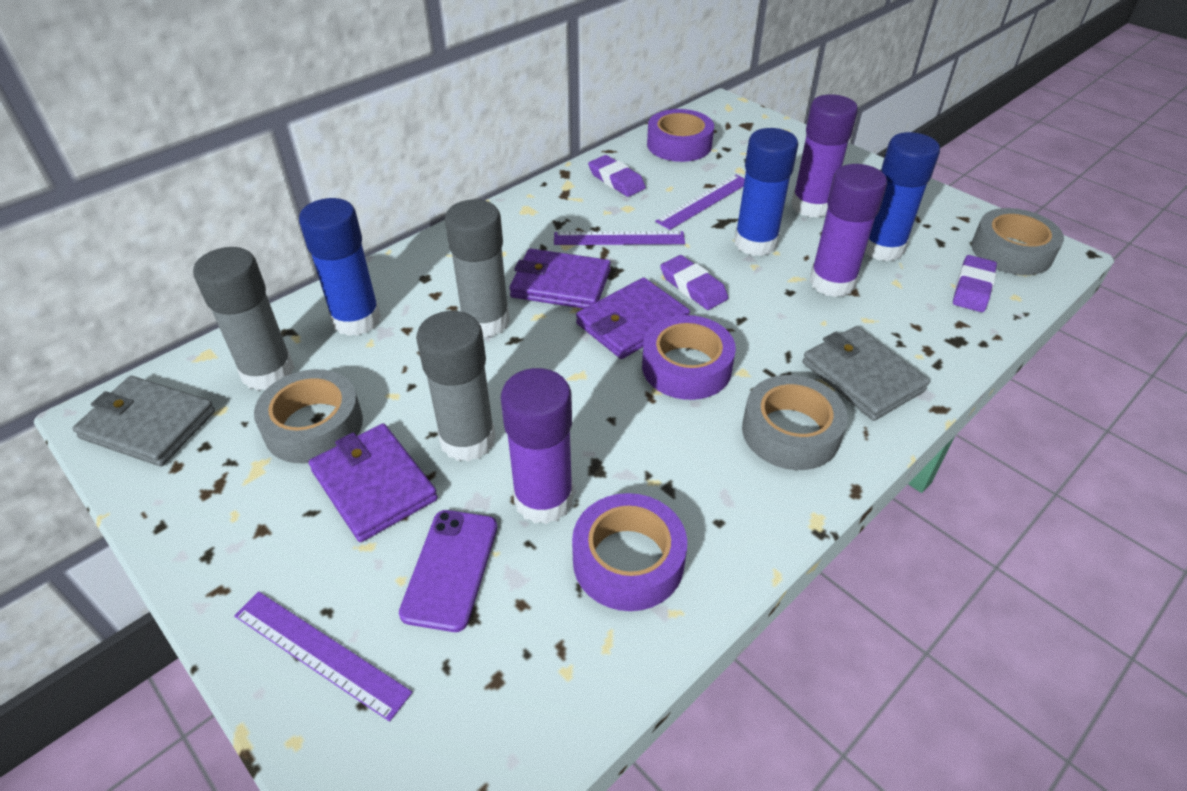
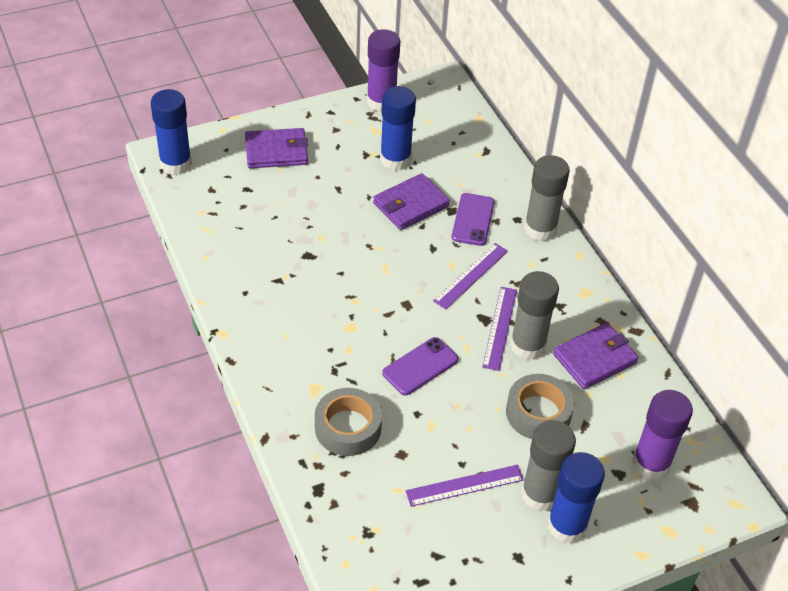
grey tape: 3 -> 2
grey wallet: 2 -> 0
purple eraser: 3 -> 0
purple glue stick: 3 -> 2
purple phone: 1 -> 2
purple tape: 3 -> 0

